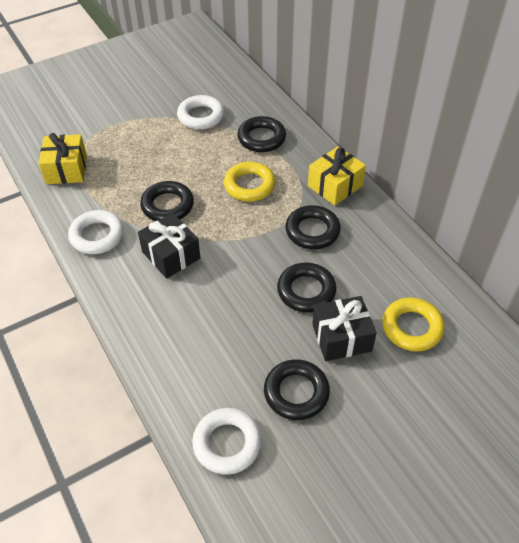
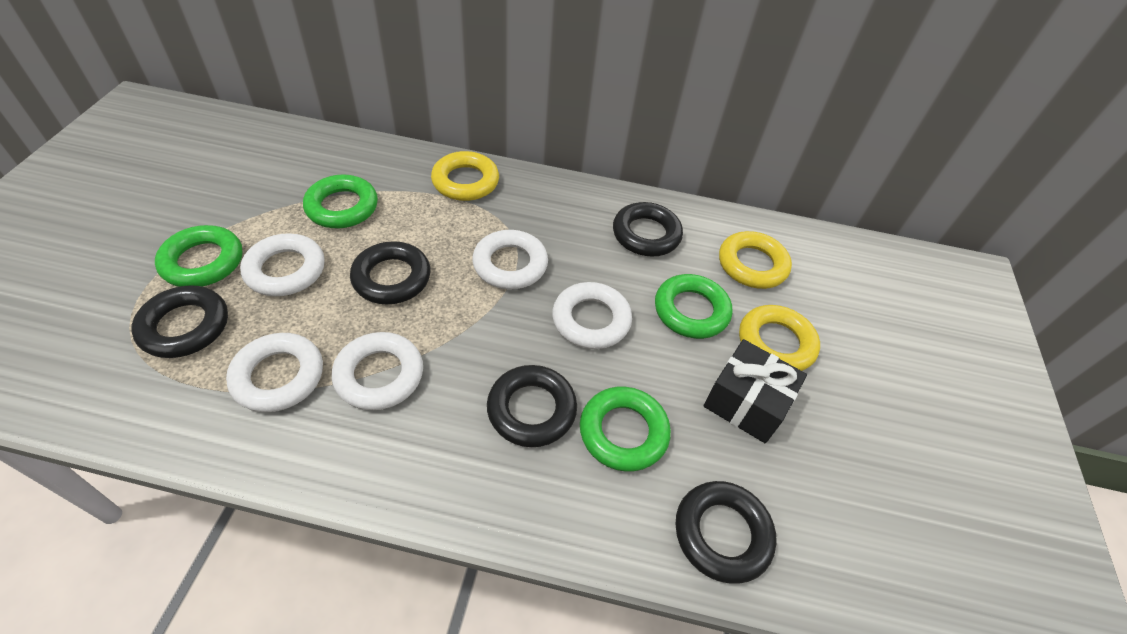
black gift: 2 -> 1
green ring: 0 -> 4
white ring: 3 -> 5
yellow gift: 2 -> 0
yellow ring: 2 -> 3

